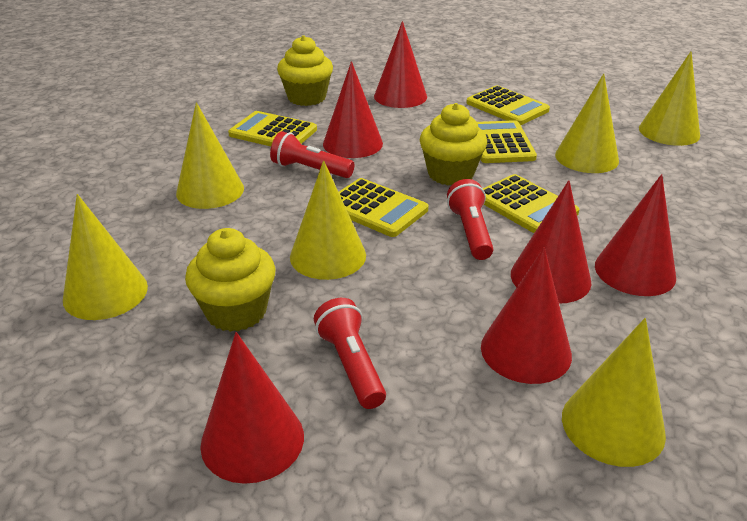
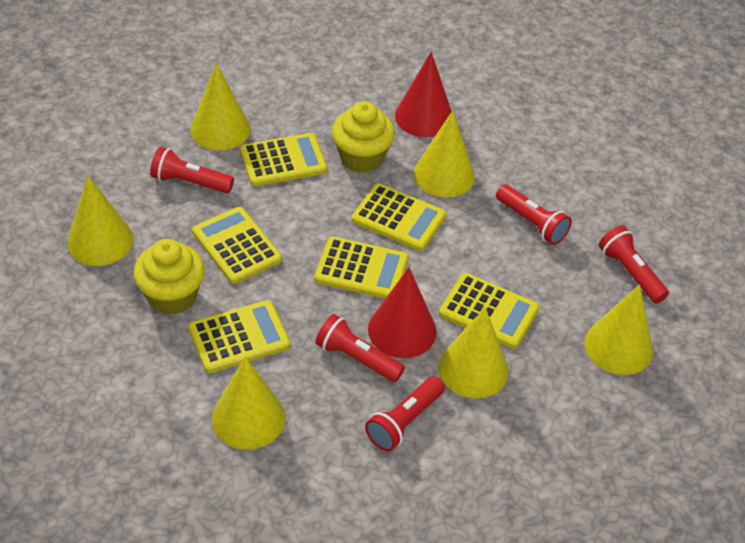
red cone: 6 -> 2
red flashlight: 3 -> 5
yellow calculator: 5 -> 6
yellow cupcake: 3 -> 2

